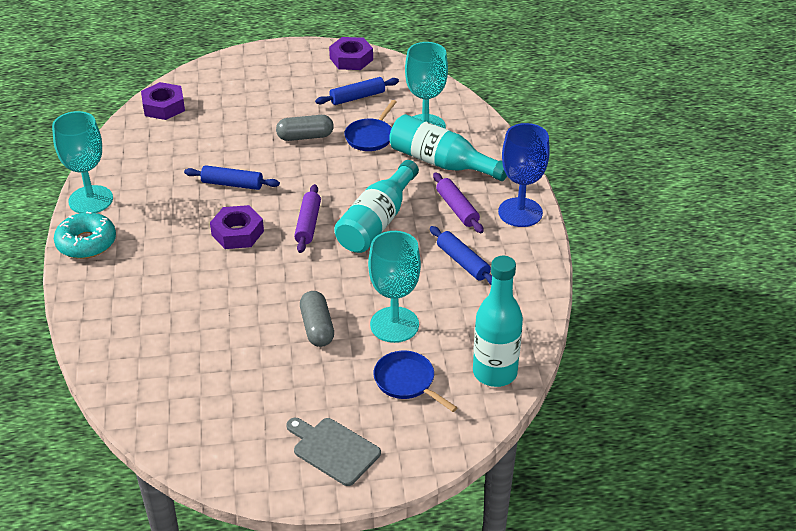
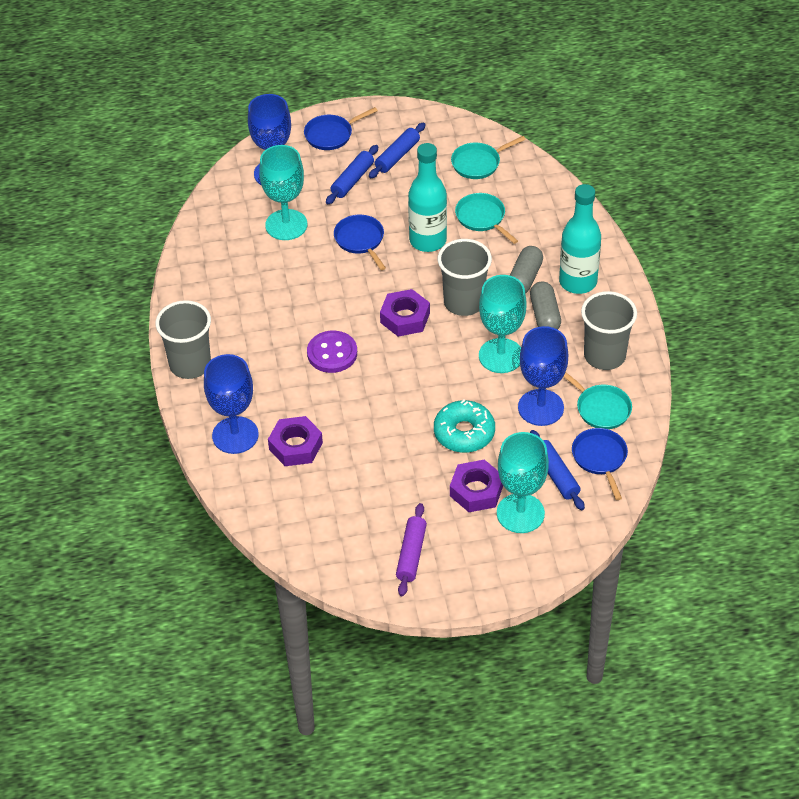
blue goblet: 1 -> 3
blue pan: 2 -> 3
grey cup: 0 -> 3
grey cutting board: 1 -> 0
purple button: 0 -> 1
purple rolling pin: 2 -> 1
turquoise bottle: 3 -> 2
turquoise pan: 0 -> 3

